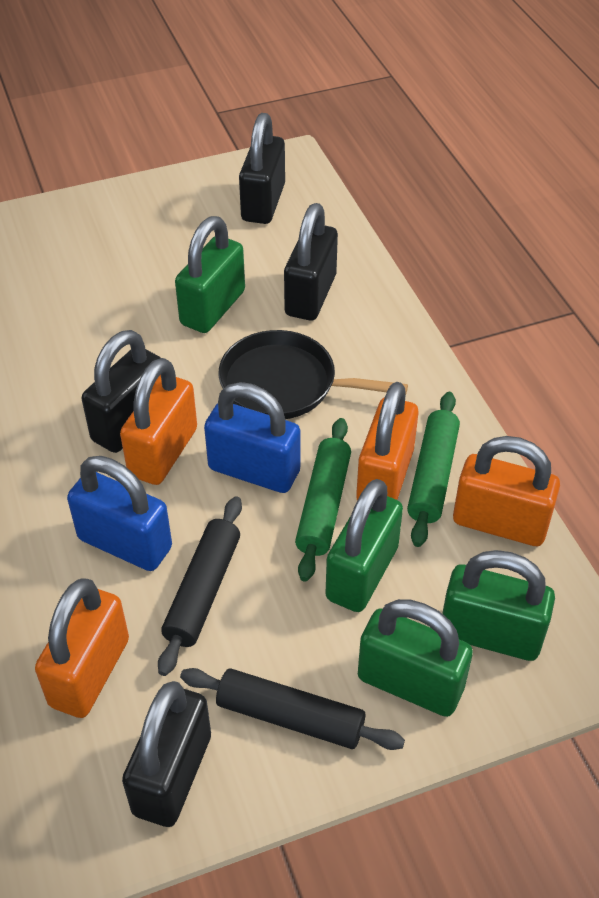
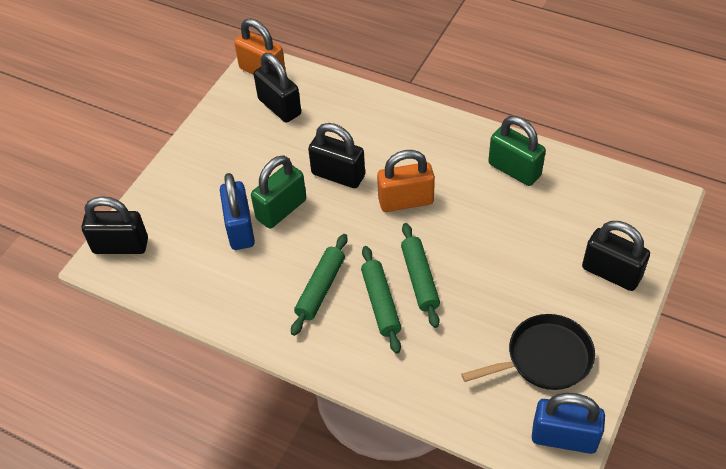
black rolling pin: 2 -> 0
green padlock: 4 -> 2
green rolling pin: 2 -> 3
orange padlock: 4 -> 2

